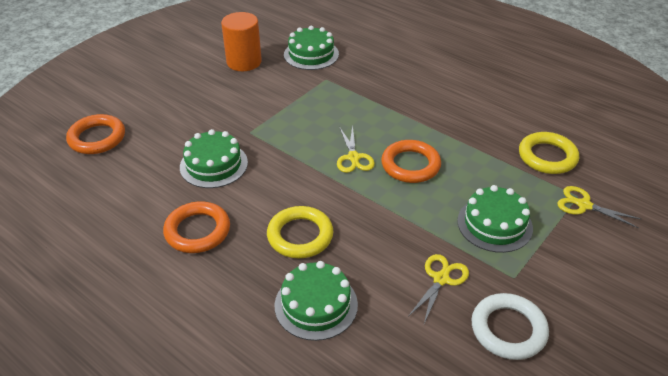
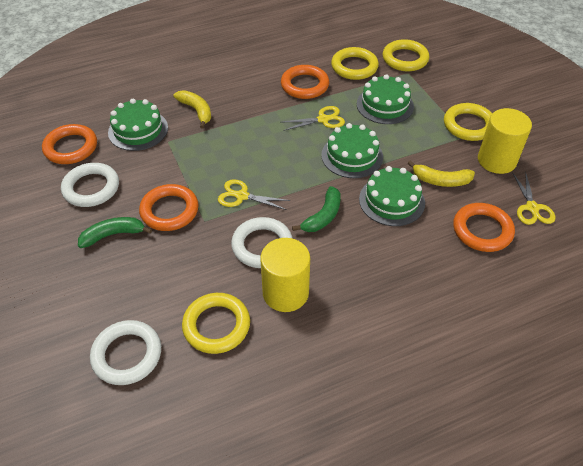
green banana: 0 -> 2
orange cylinder: 1 -> 0
orange ring: 3 -> 4
white ring: 1 -> 3
yellow banana: 0 -> 2
yellow cylinder: 0 -> 2
yellow ring: 2 -> 4

